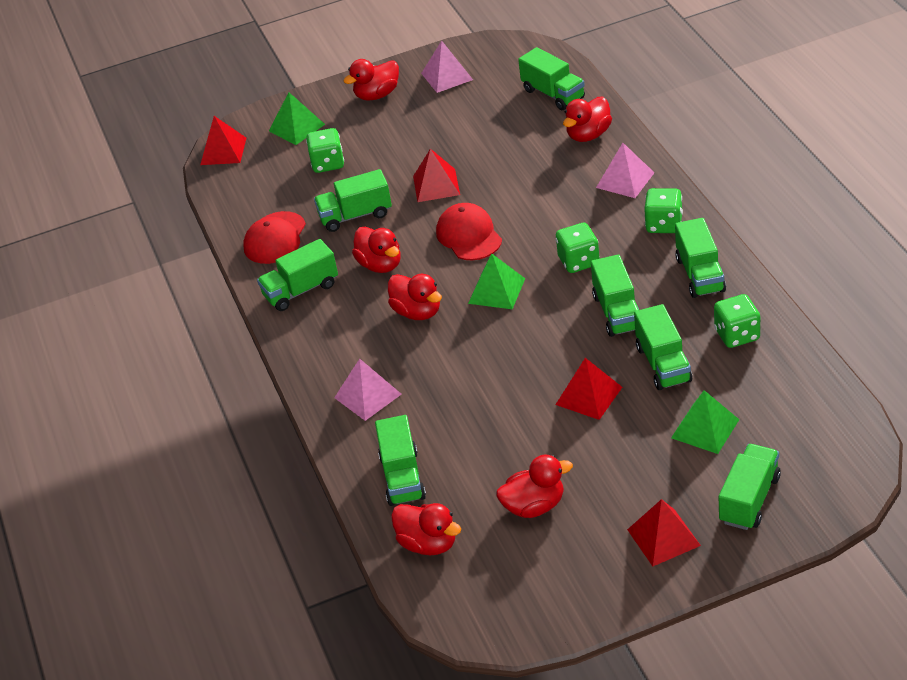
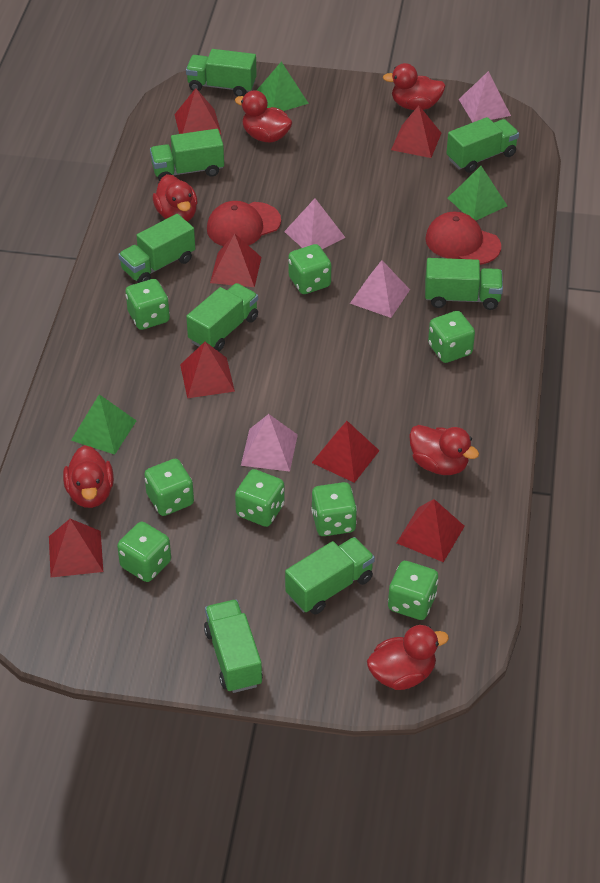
green dice: 4 -> 8
pink pyramid: 3 -> 4
red pyramid: 4 -> 7

